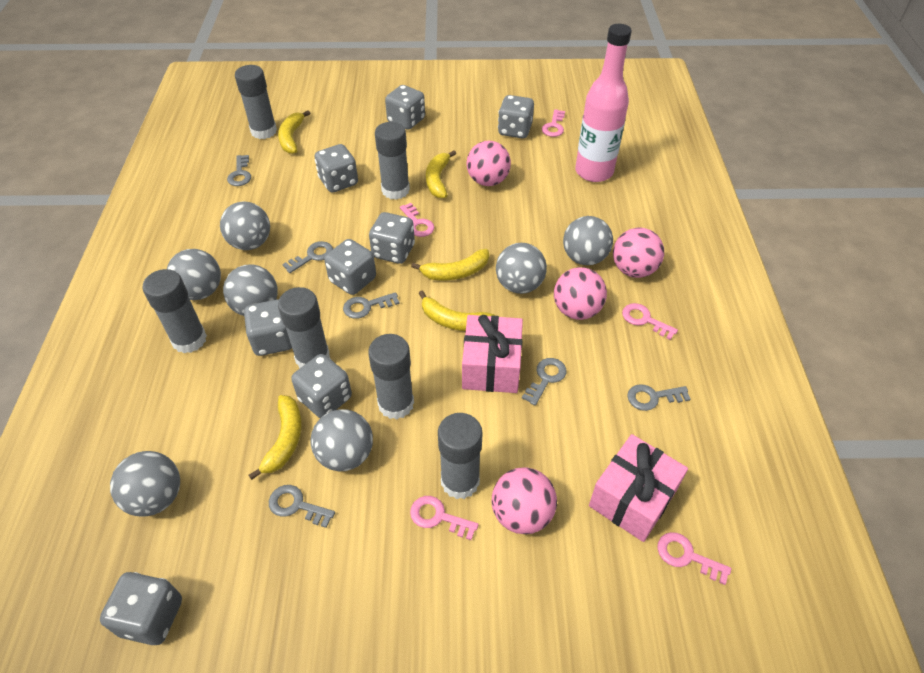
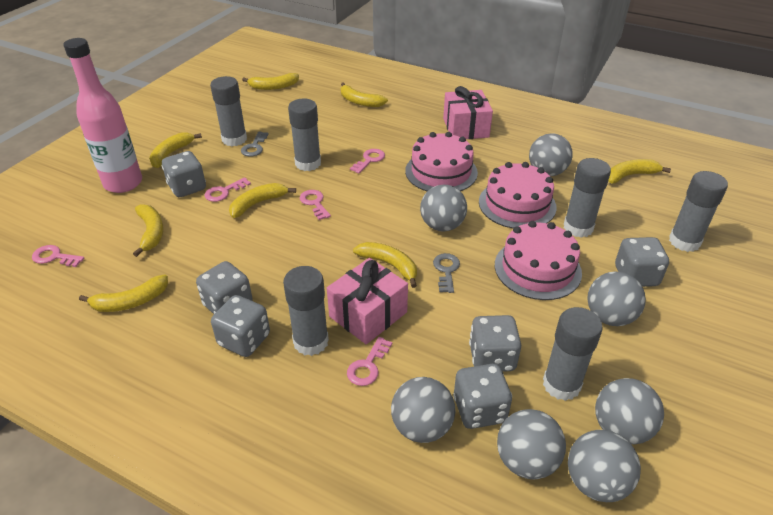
grey dice: 8 -> 6
grey key: 6 -> 2
pink ball: 4 -> 0
pink cake: 0 -> 3
yellow banana: 5 -> 8

